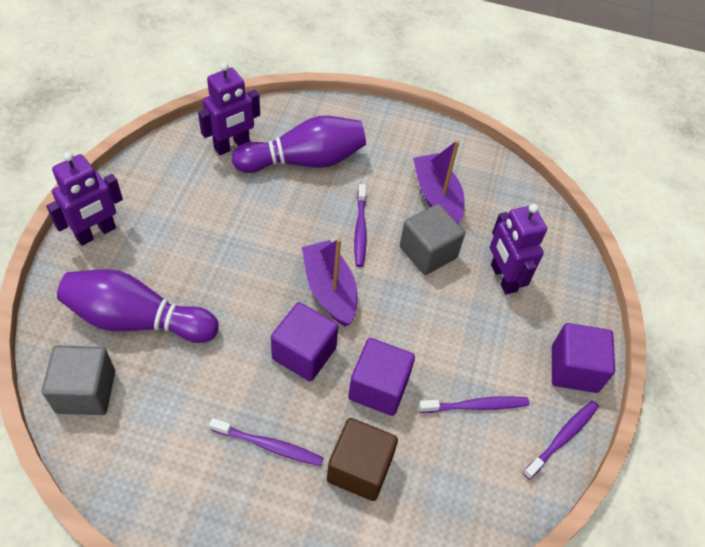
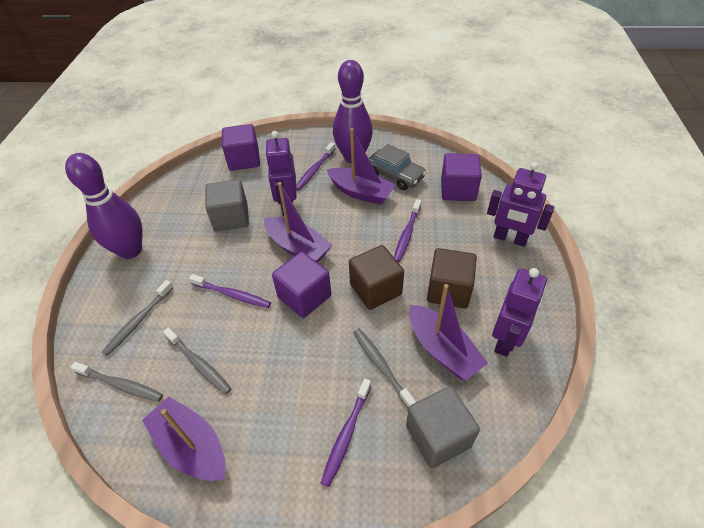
brown cube: 1 -> 2
grey car: 0 -> 1
grey toothbrush: 0 -> 4
purple boat: 2 -> 4

